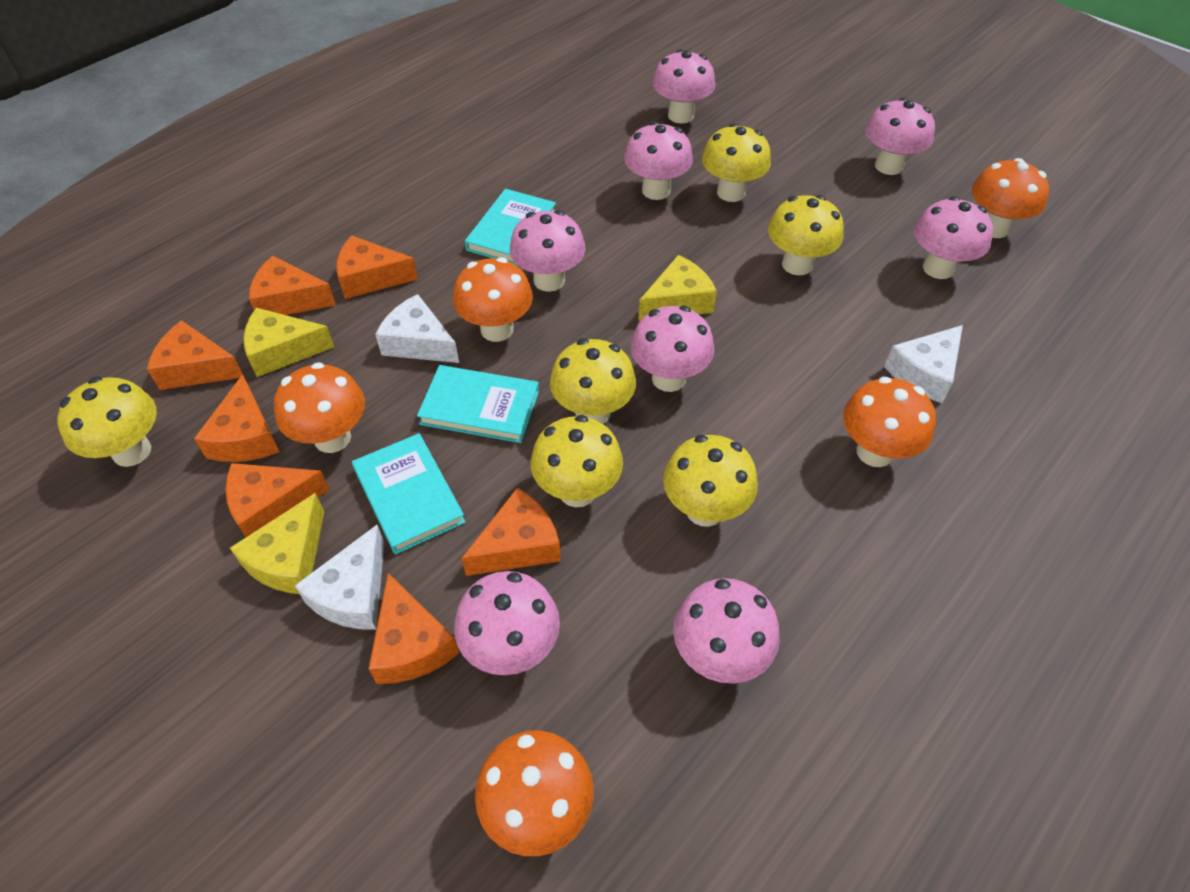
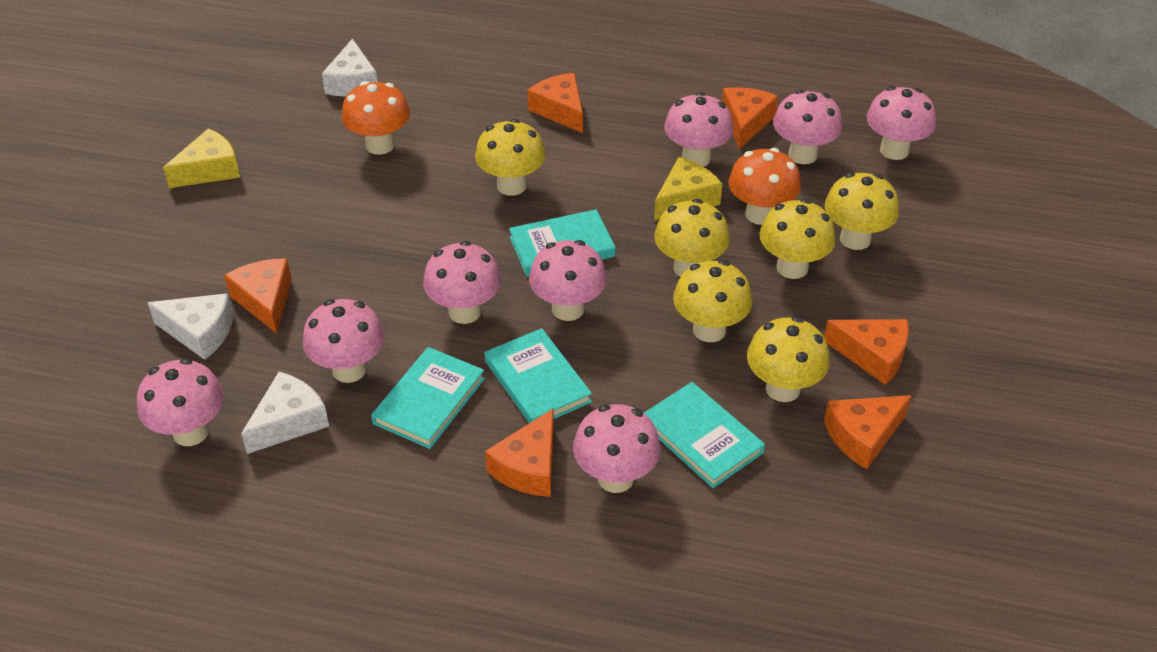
orange cheese: 7 -> 6
orange mushroom: 5 -> 2
turquoise book: 3 -> 4
yellow cheese: 3 -> 2

